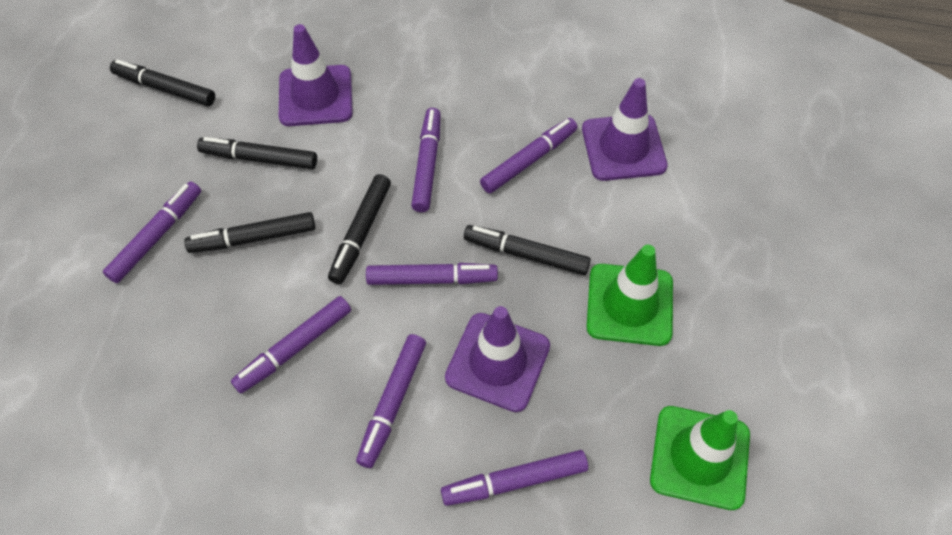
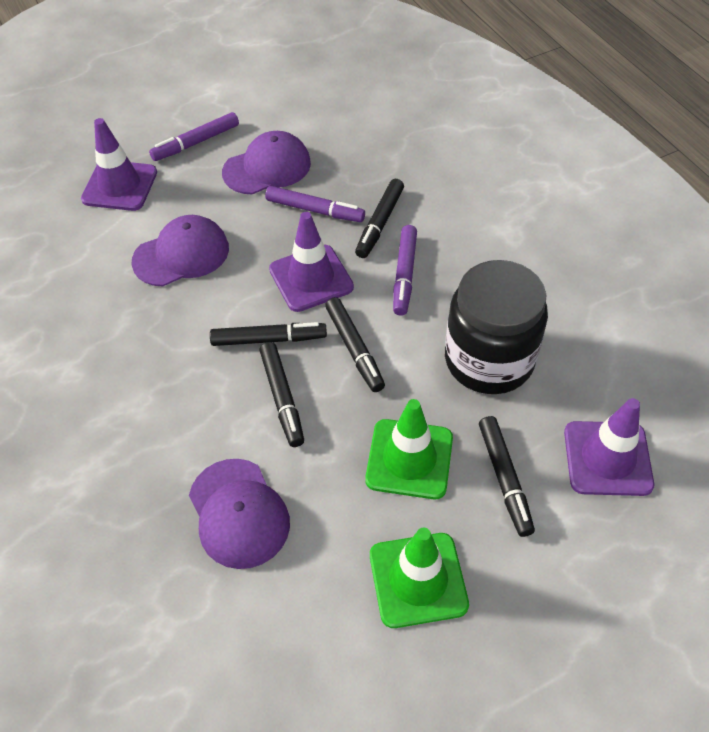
black jar: 0 -> 1
purple cap: 0 -> 3
purple marker: 7 -> 3

